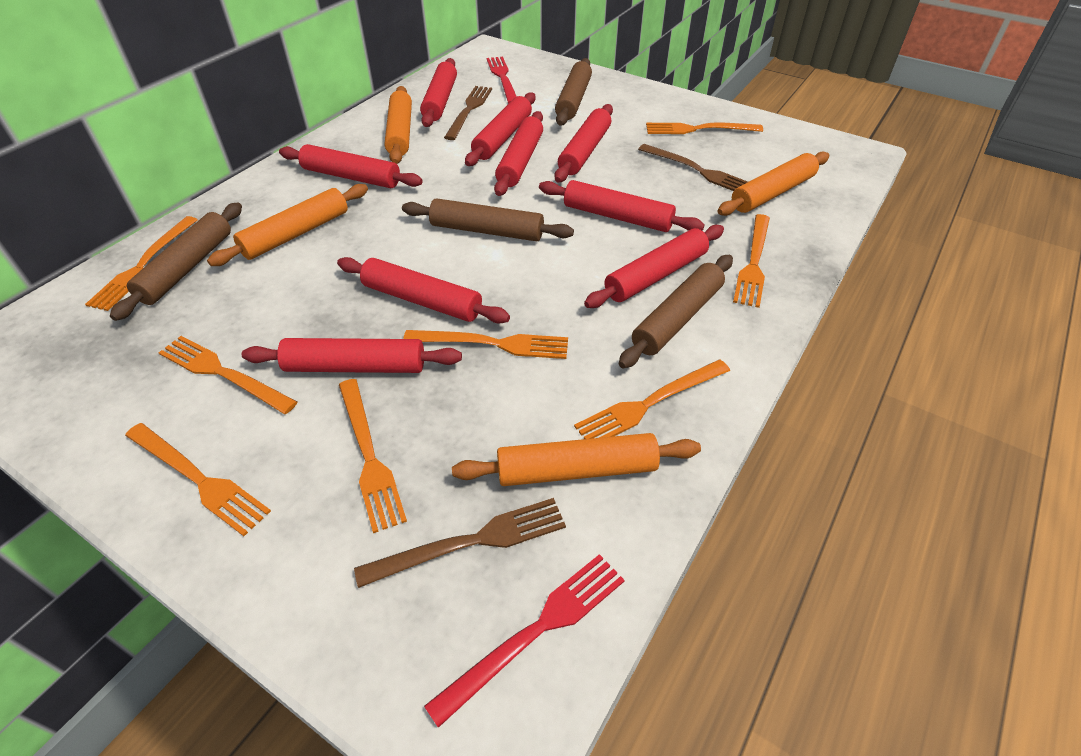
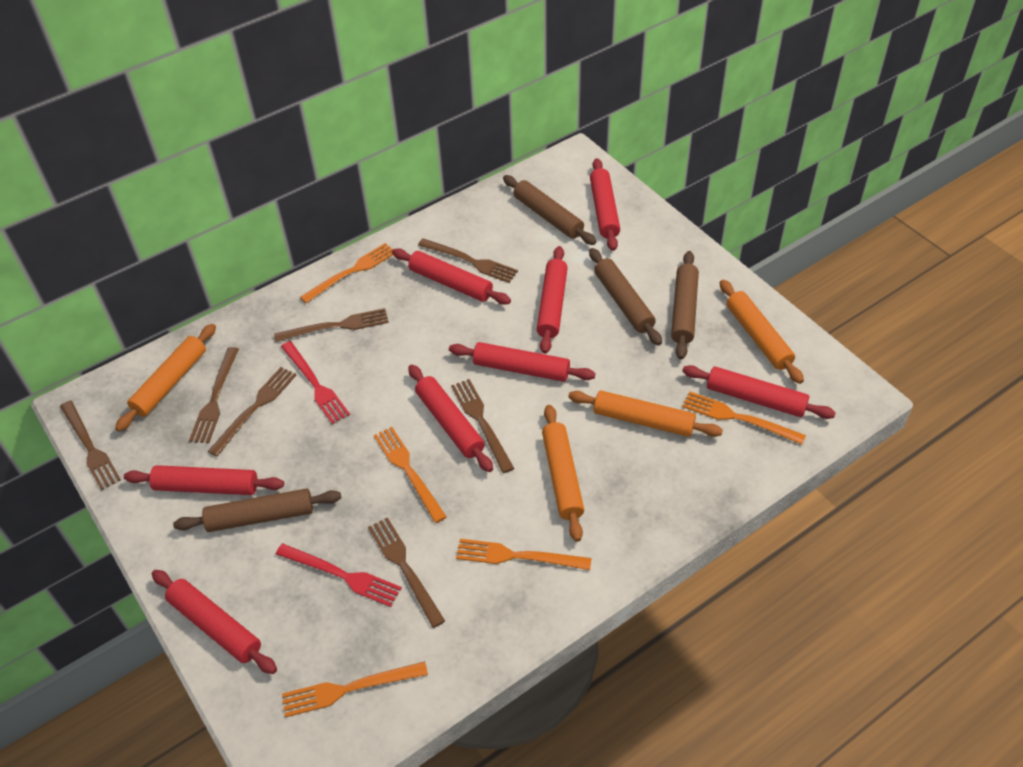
brown fork: 3 -> 7
orange fork: 8 -> 5
red rolling pin: 9 -> 8

